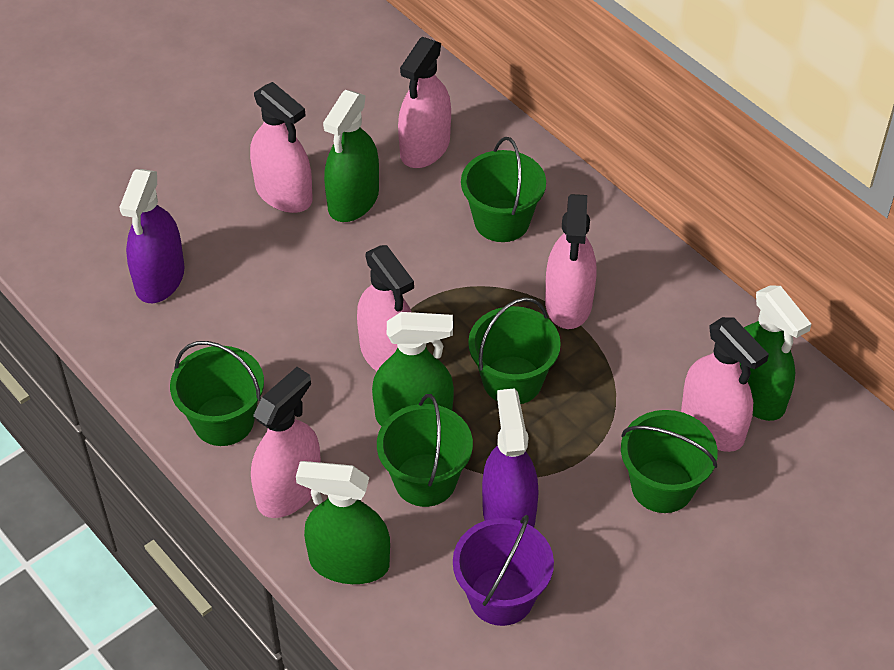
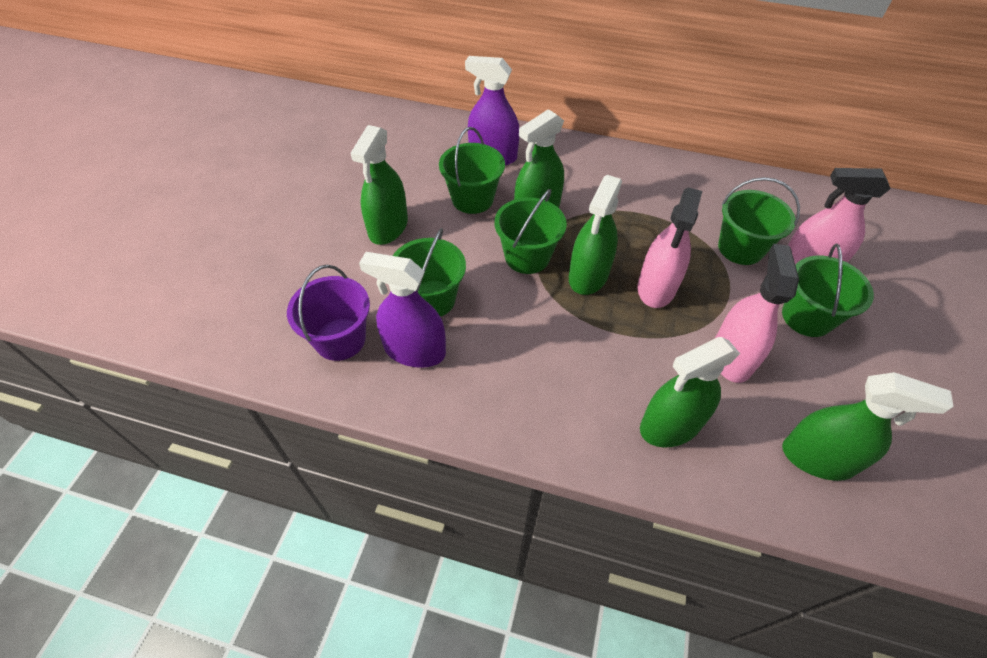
green spray bottle: 4 -> 5
pink spray bottle: 6 -> 3

